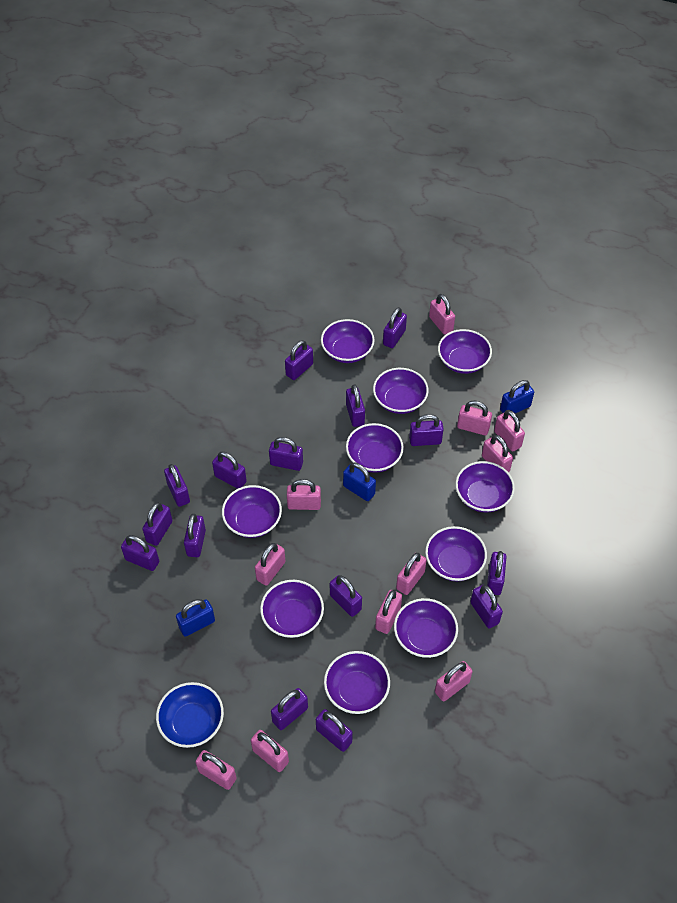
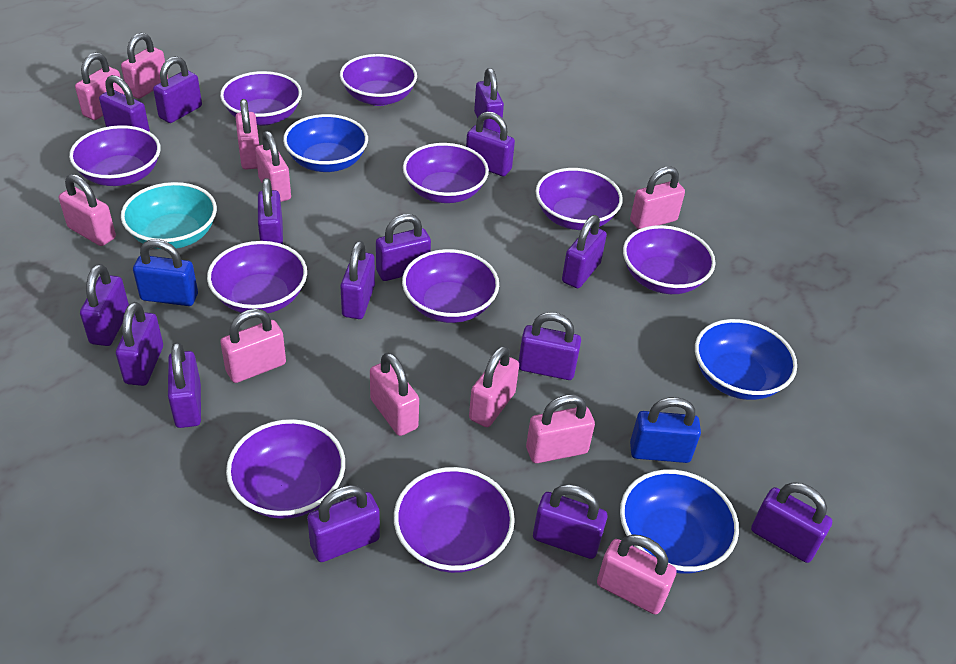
blue bowl: 1 -> 3
blue padlock: 3 -> 2
turquoise bowl: 0 -> 1

